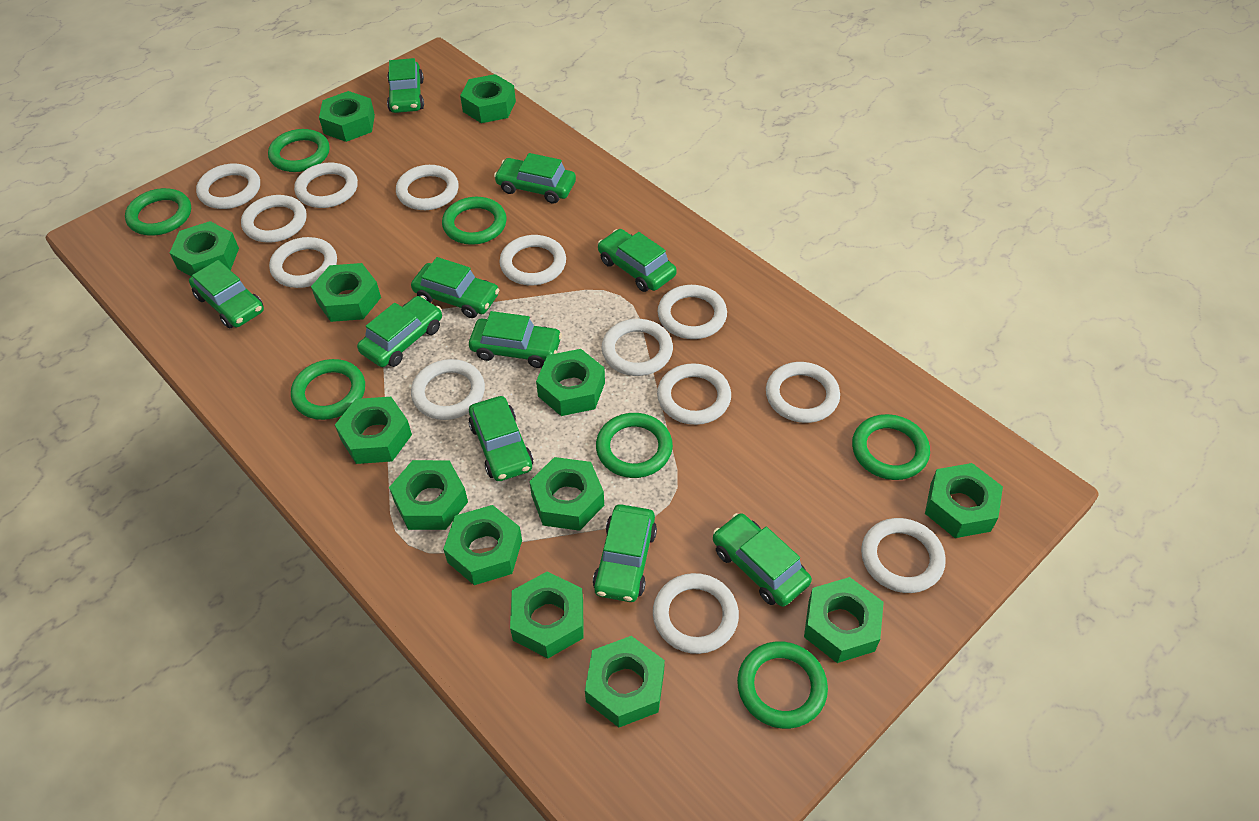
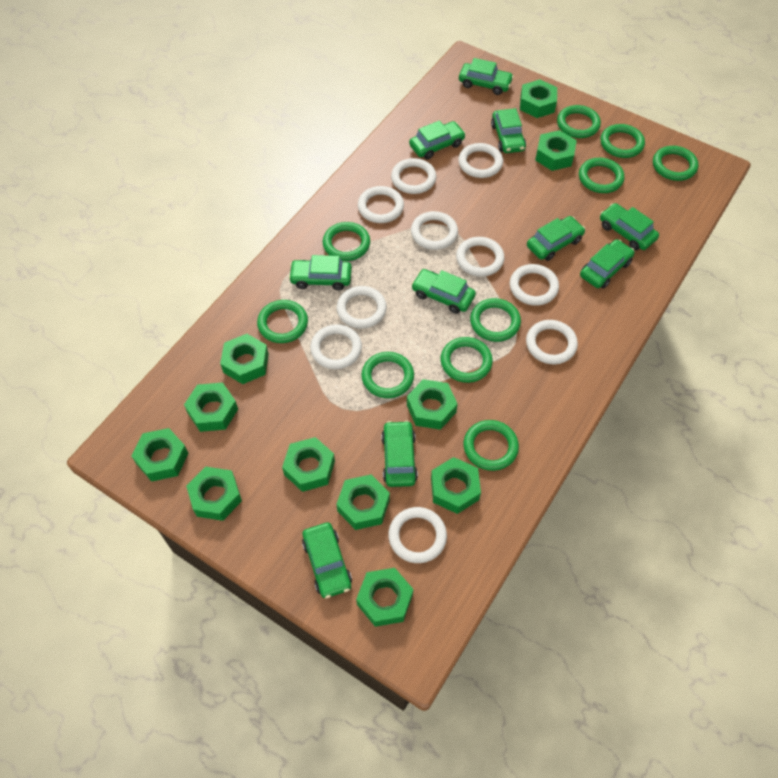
green nut: 13 -> 11
green ring: 7 -> 10
white ring: 13 -> 10

